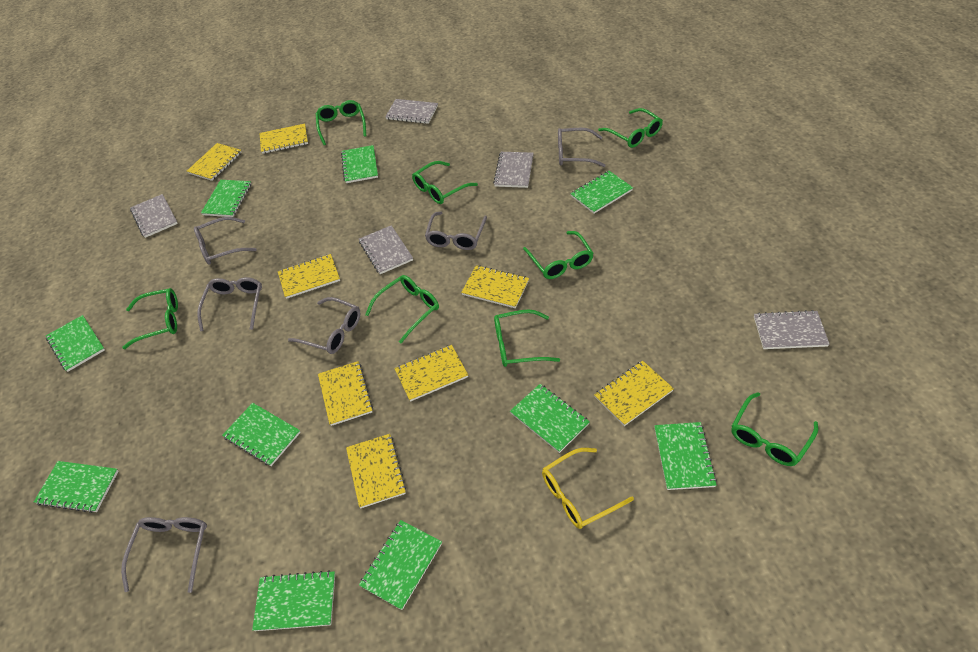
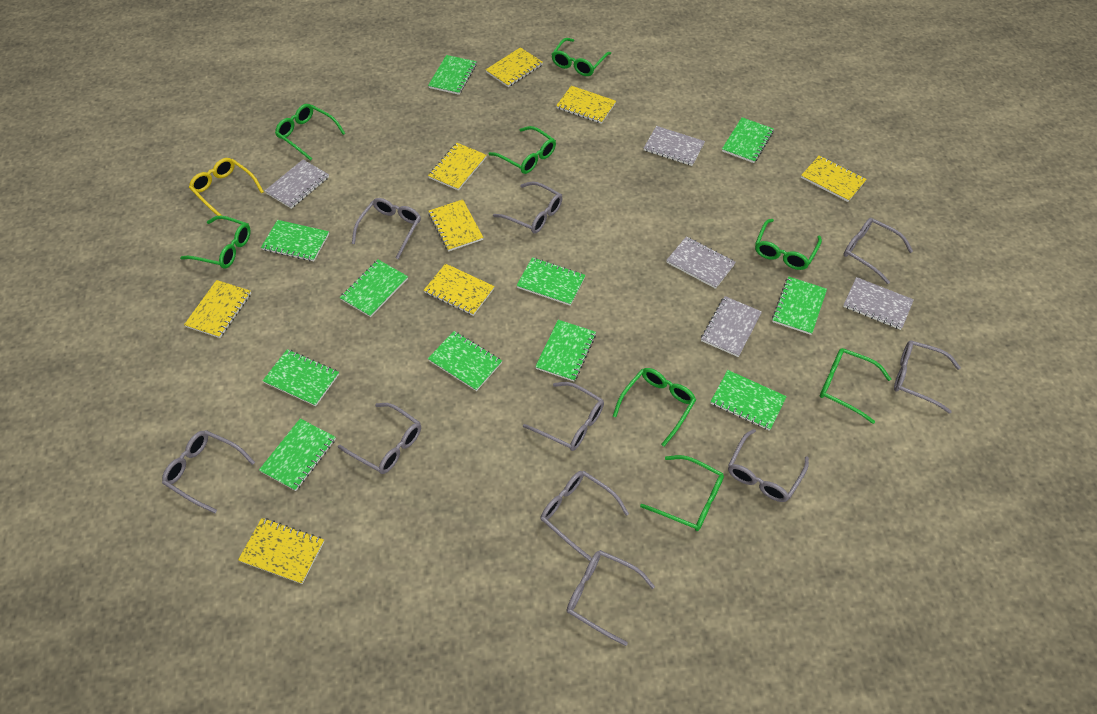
green notebook: 10 -> 11
grey glasses: 6 -> 10

